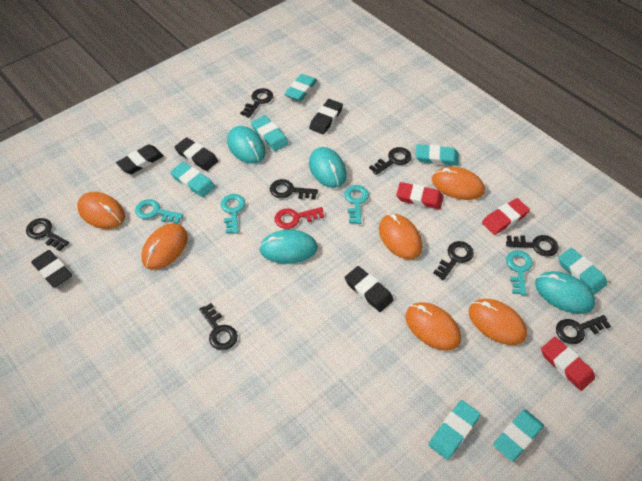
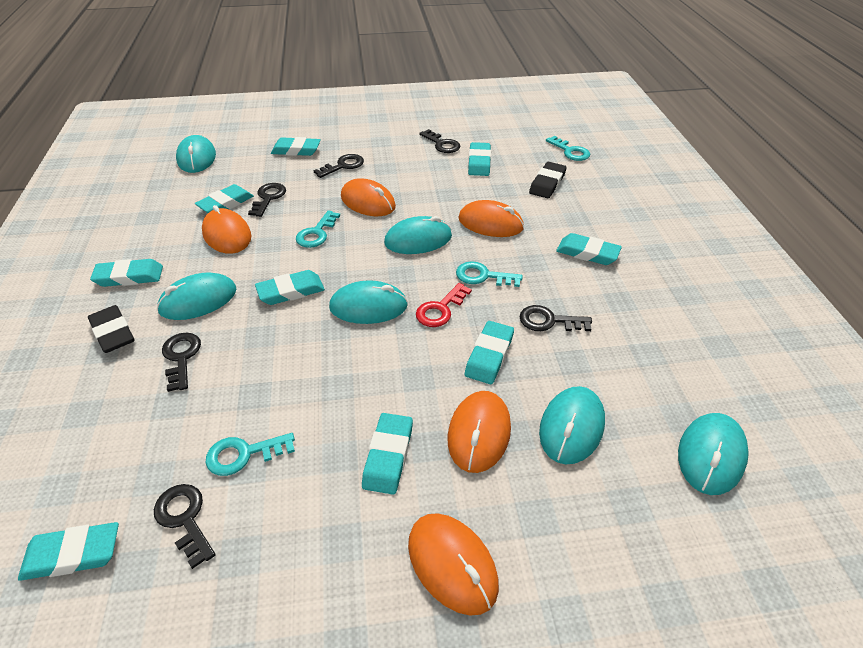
black eraser: 5 -> 2
black key: 8 -> 6
orange mouse: 6 -> 5
red eraser: 3 -> 0
turquoise eraser: 7 -> 9
turquoise mouse: 4 -> 6

